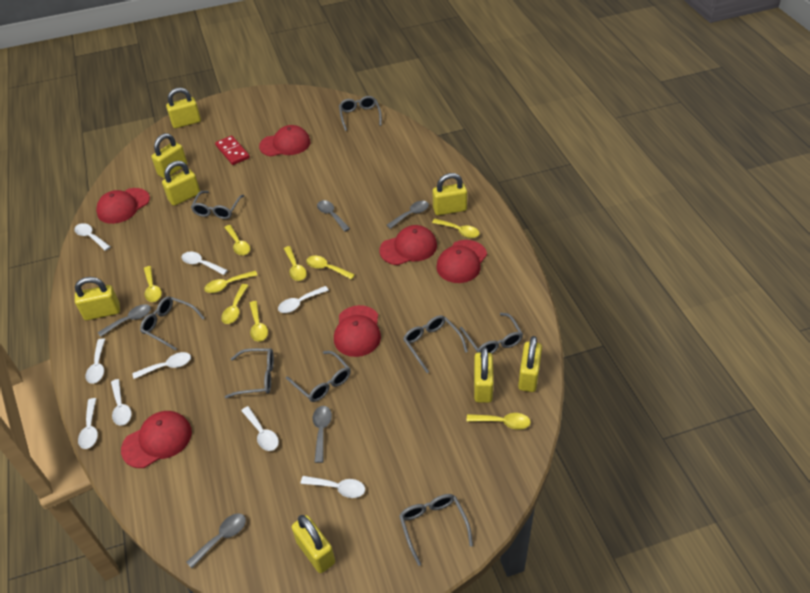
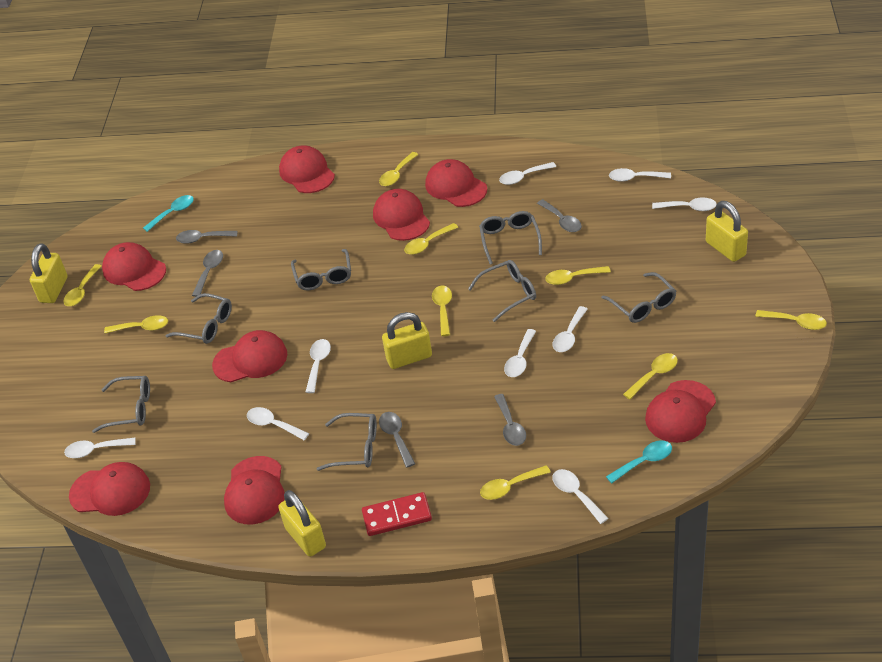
grey glasses: 8 -> 7
red cap: 6 -> 8
turquoise spoon: 0 -> 2
yellow padlock: 8 -> 4

